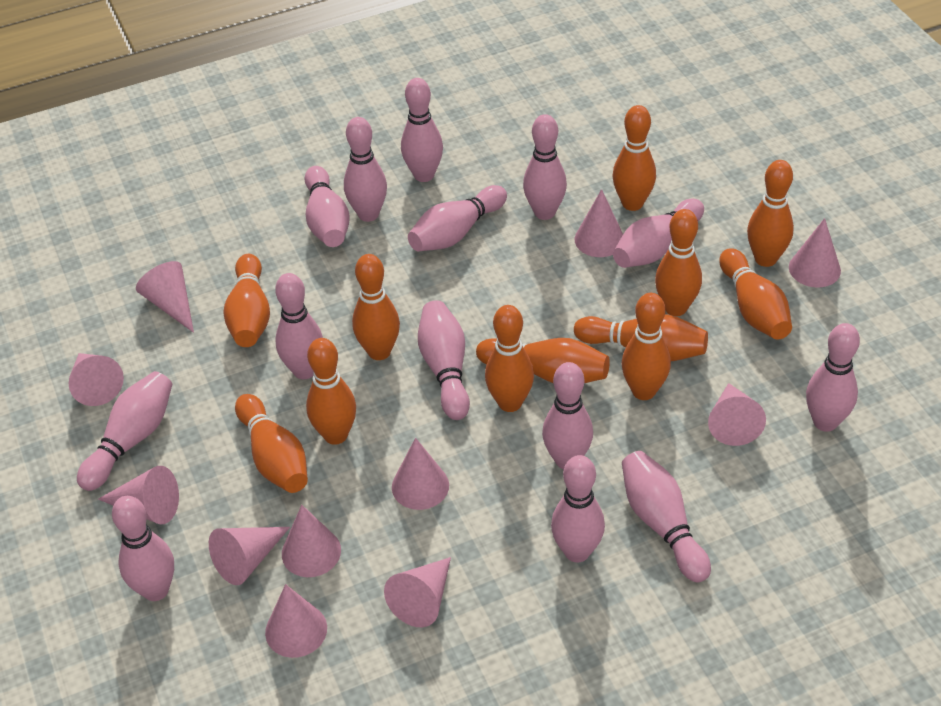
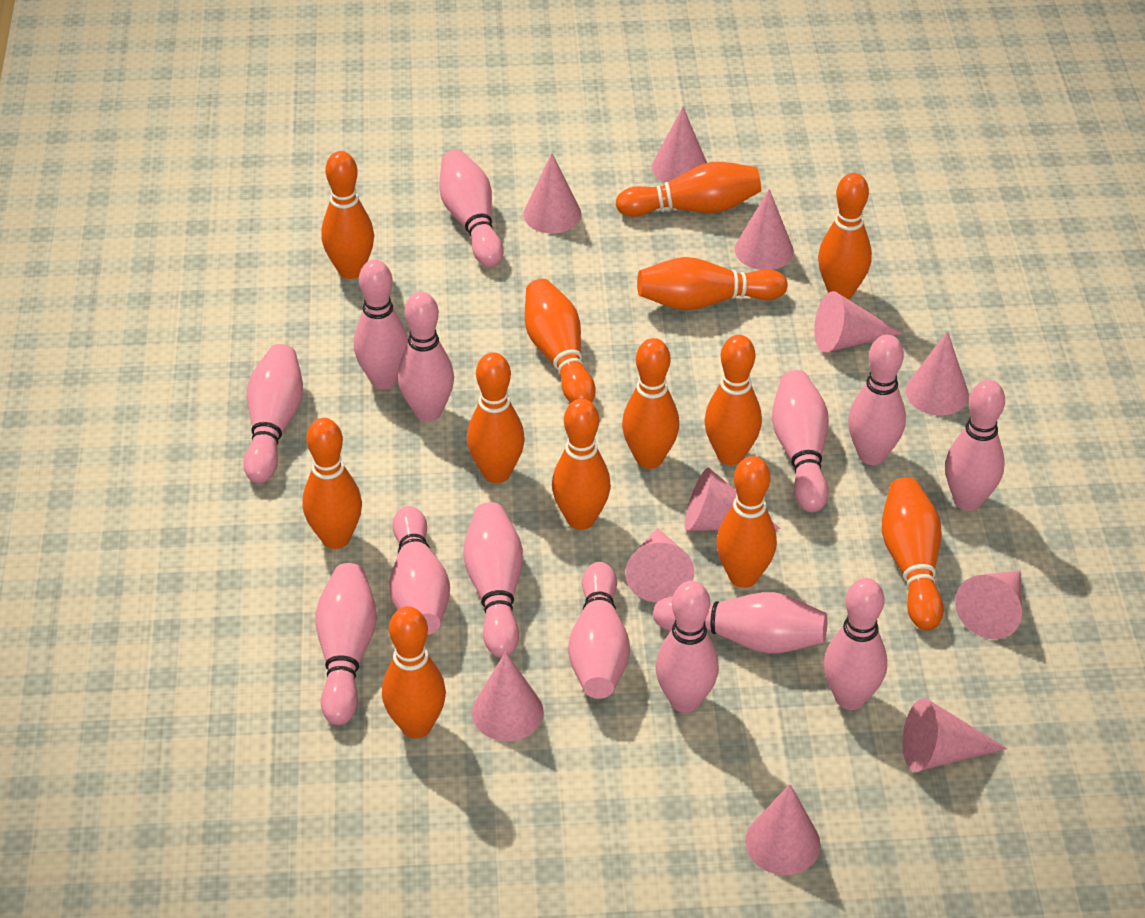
orange bowling pin: 12 -> 13

